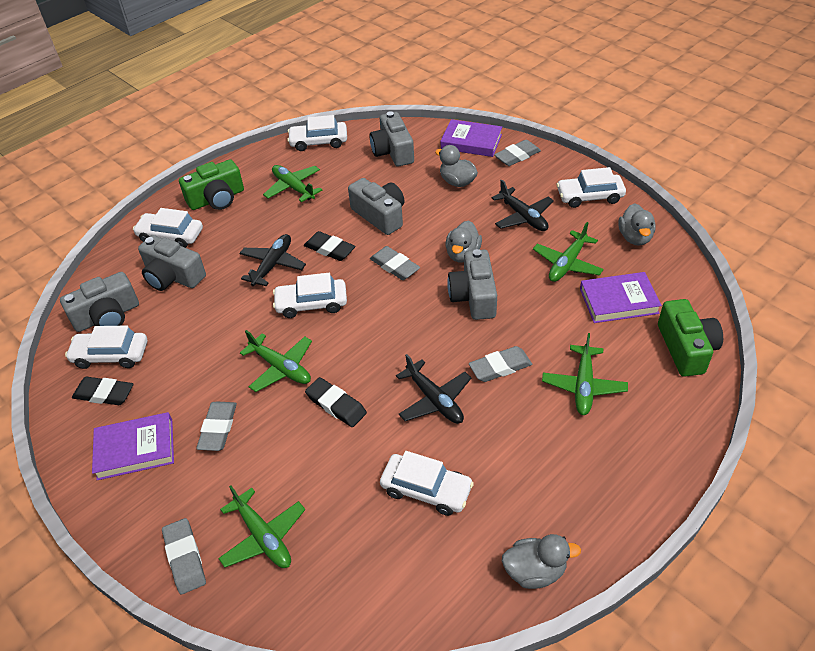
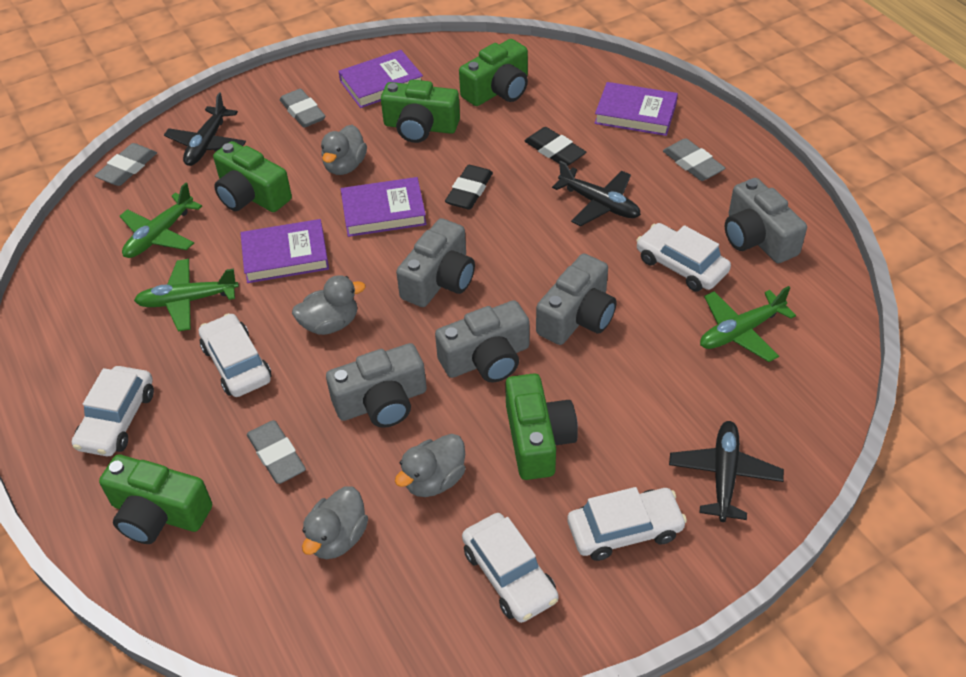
black eraser: 3 -> 2
green camera: 2 -> 5
green plane: 5 -> 3
grey eraser: 5 -> 4
purple book: 3 -> 4
white car: 6 -> 5

